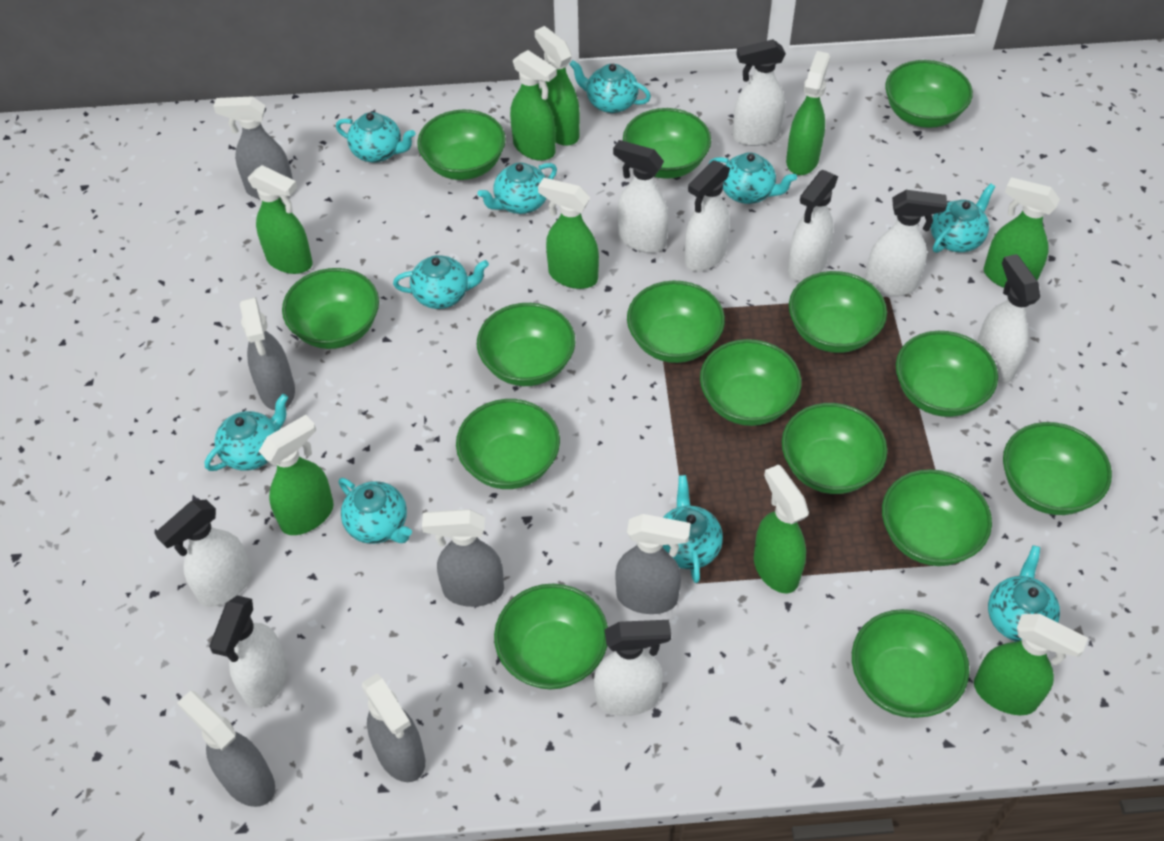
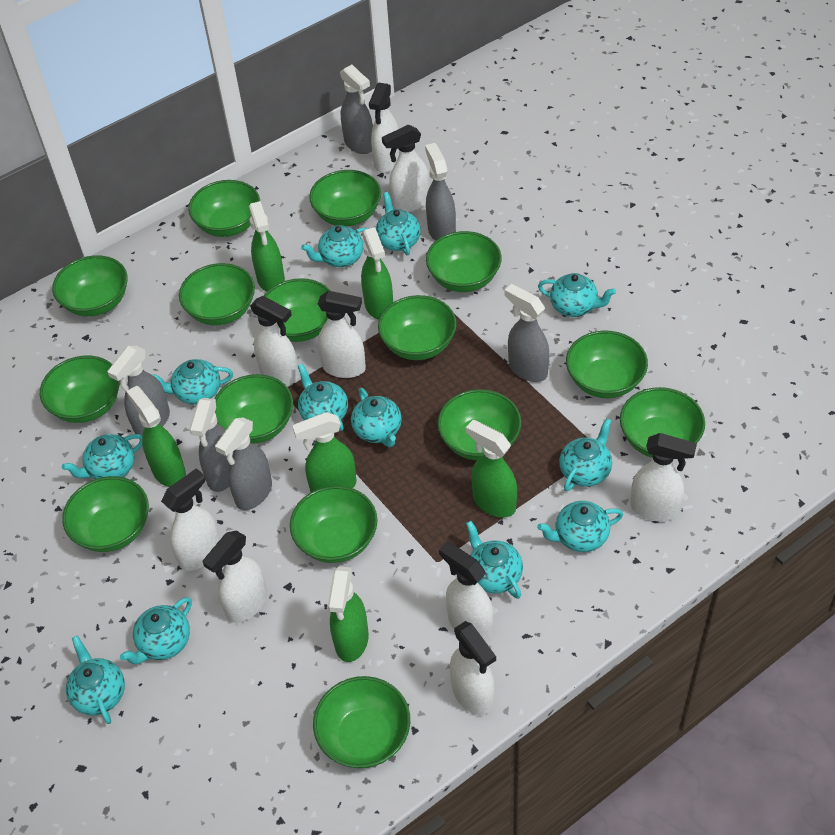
green spray bottle: 9 -> 6
turquoise teapot: 10 -> 12

